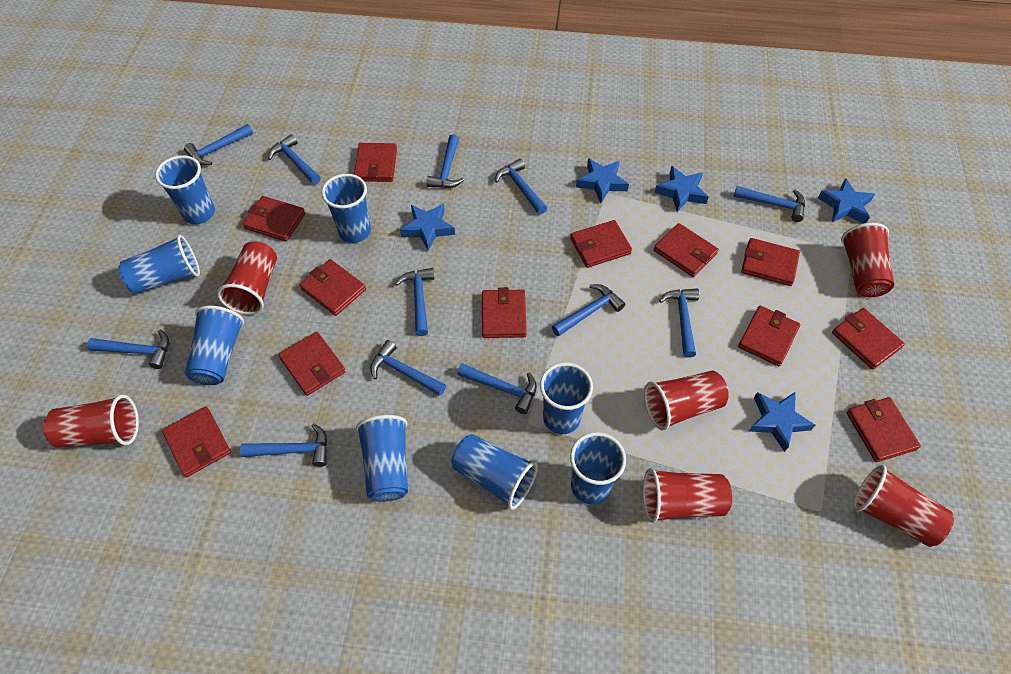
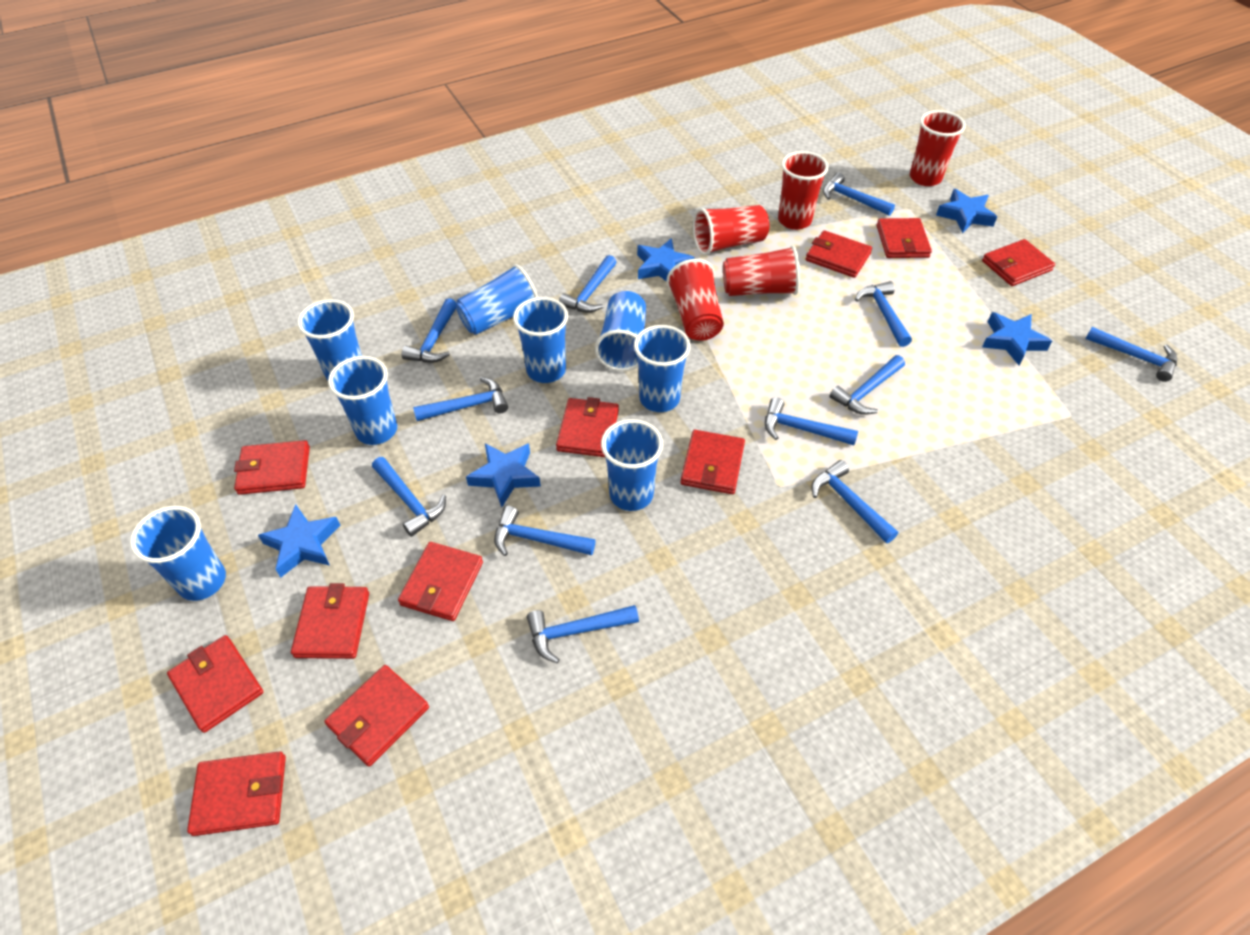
red cup: 6 -> 5
red wallet: 12 -> 11

